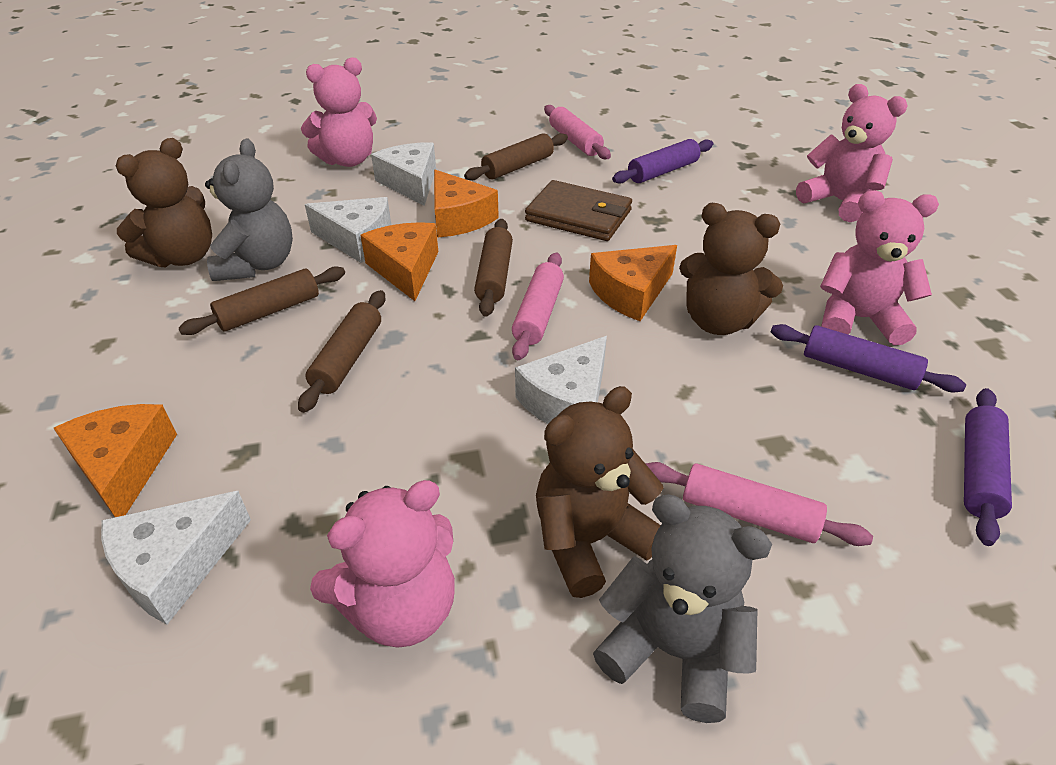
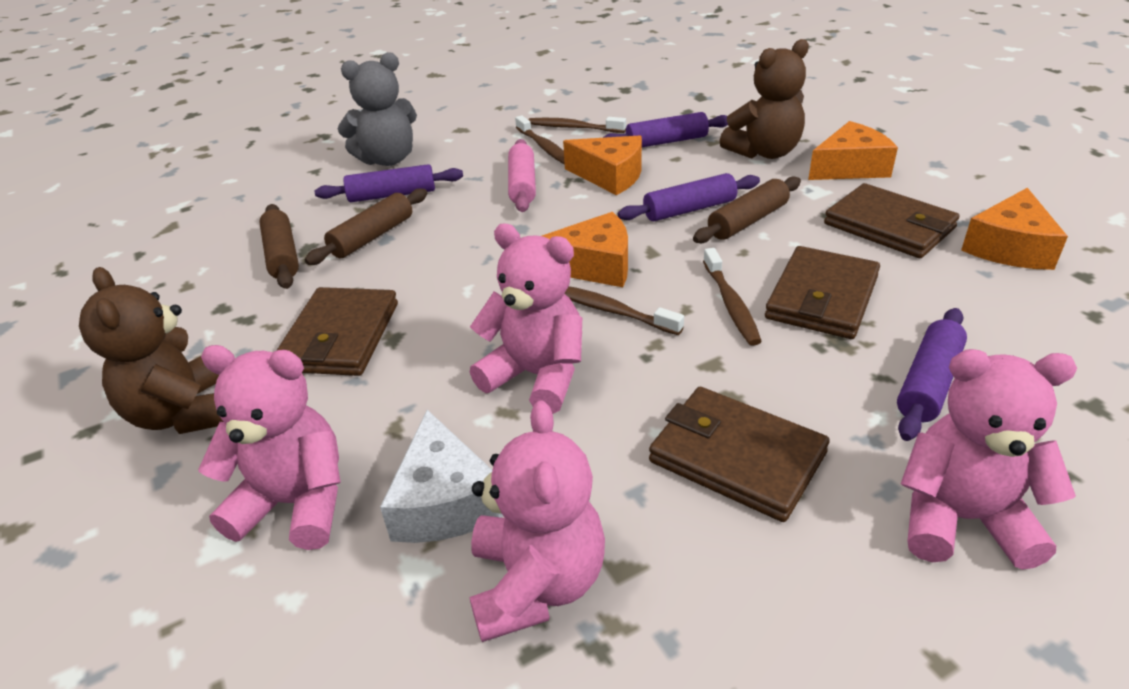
brown rolling pin: 4 -> 3
brown teddy bear: 3 -> 2
brown toothbrush: 0 -> 4
brown wallet: 1 -> 4
grey teddy bear: 2 -> 1
pink rolling pin: 3 -> 1
purple rolling pin: 3 -> 4
white cheese: 4 -> 1

